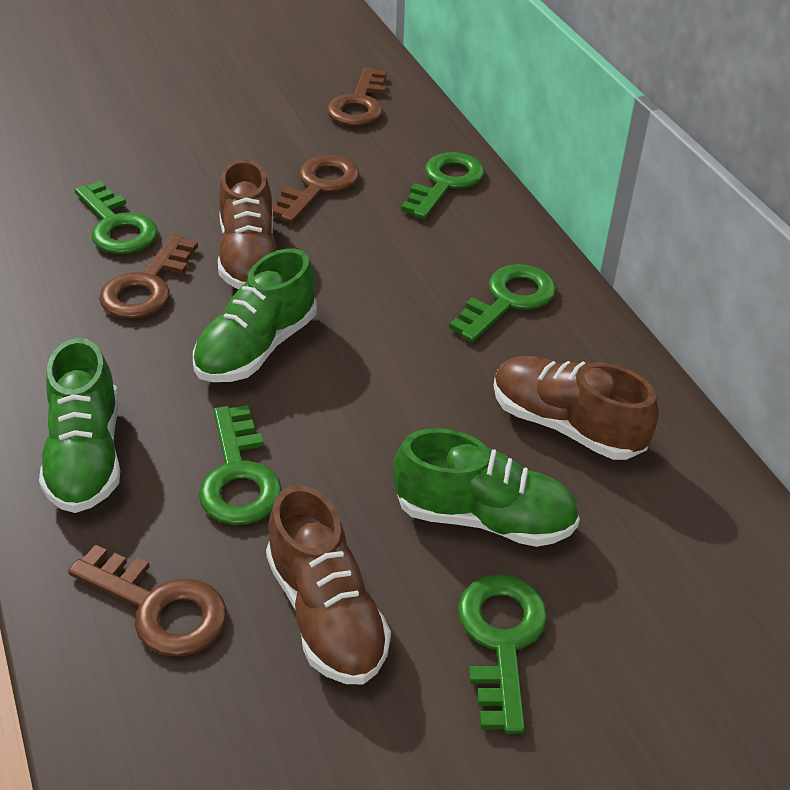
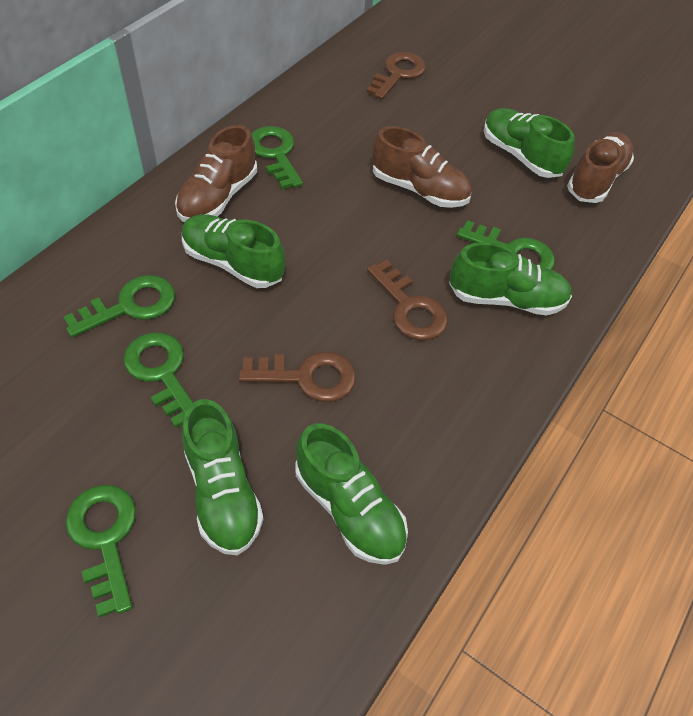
brown key: 4 -> 3
green shoe: 3 -> 5

